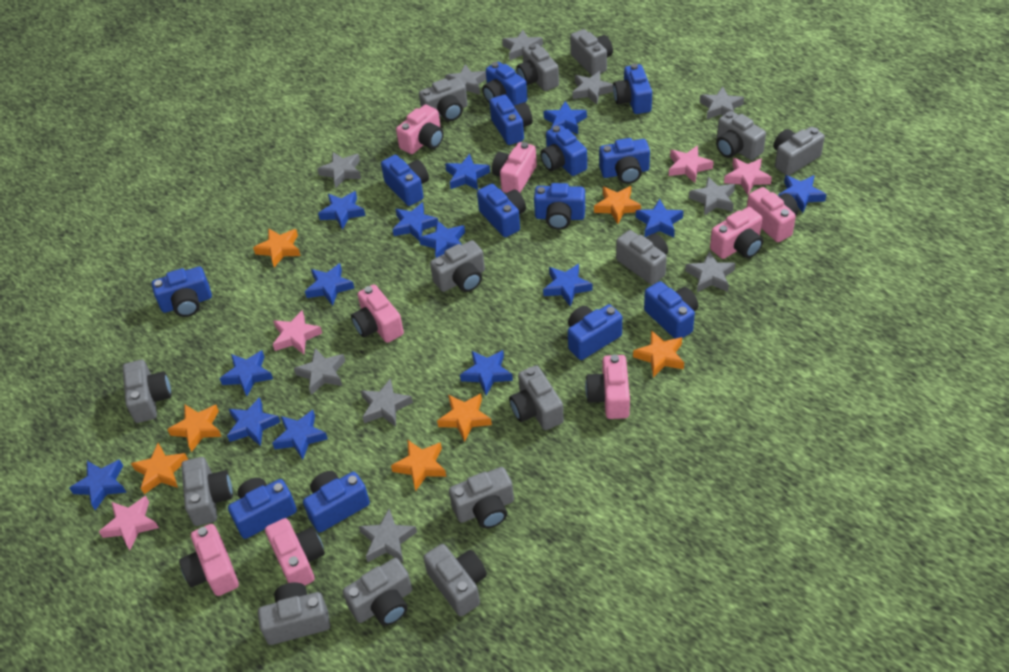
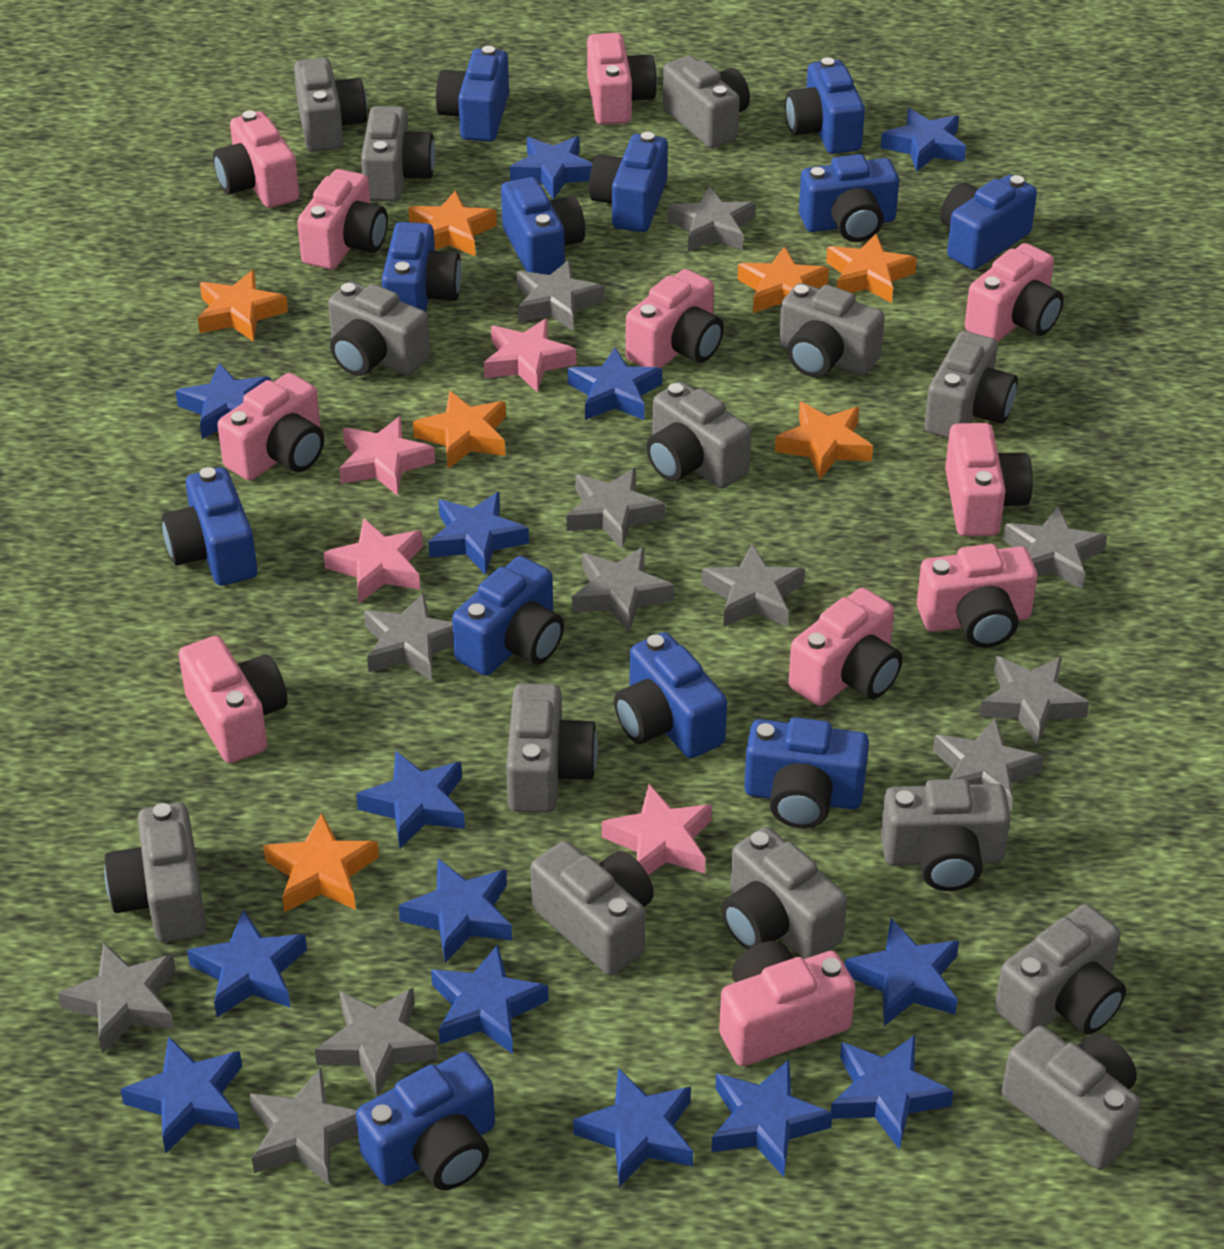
blue camera: 13 -> 12
grey star: 10 -> 12
pink camera: 8 -> 11

